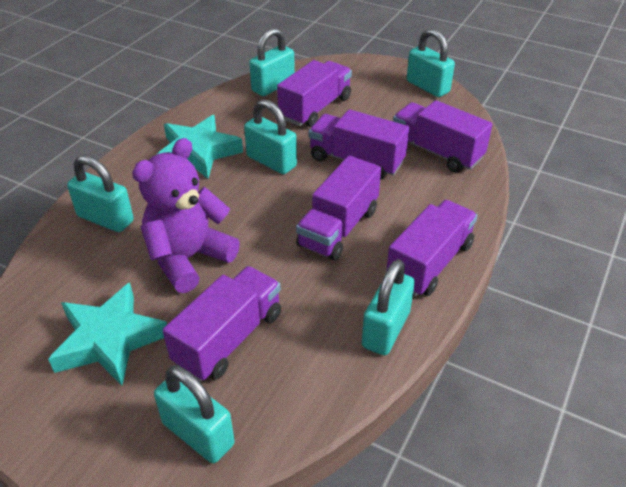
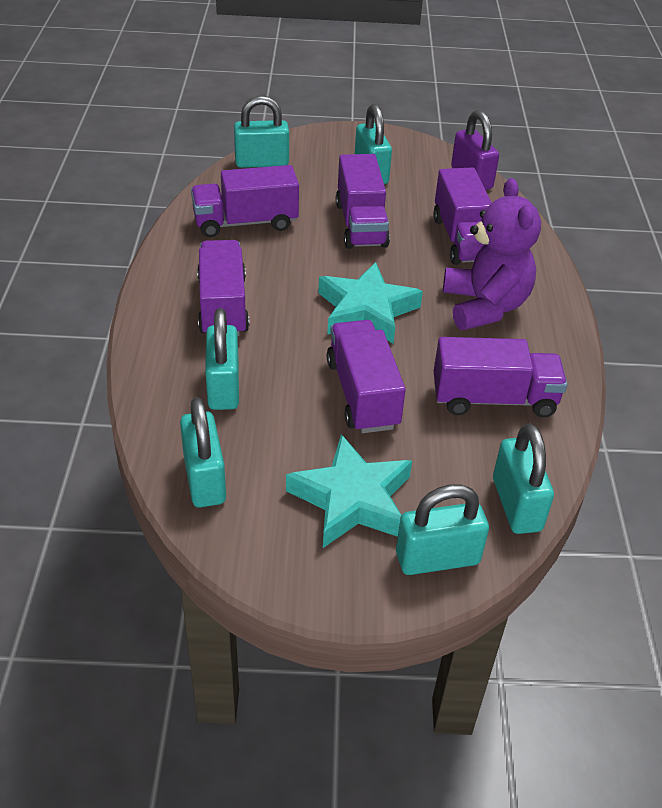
purple padlock: 0 -> 1

